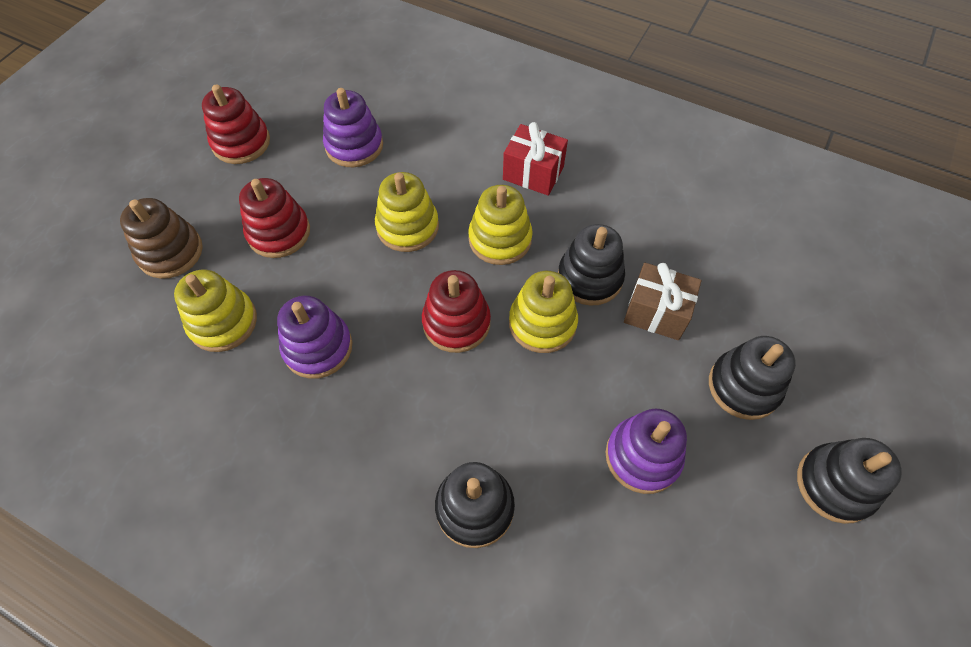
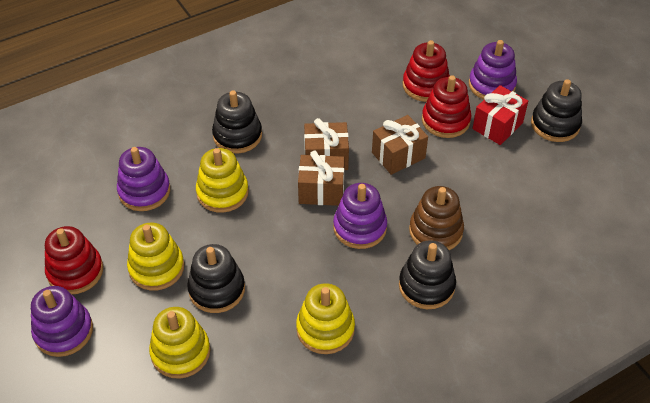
brown gift: 1 -> 3
purple stacking toy: 3 -> 4

